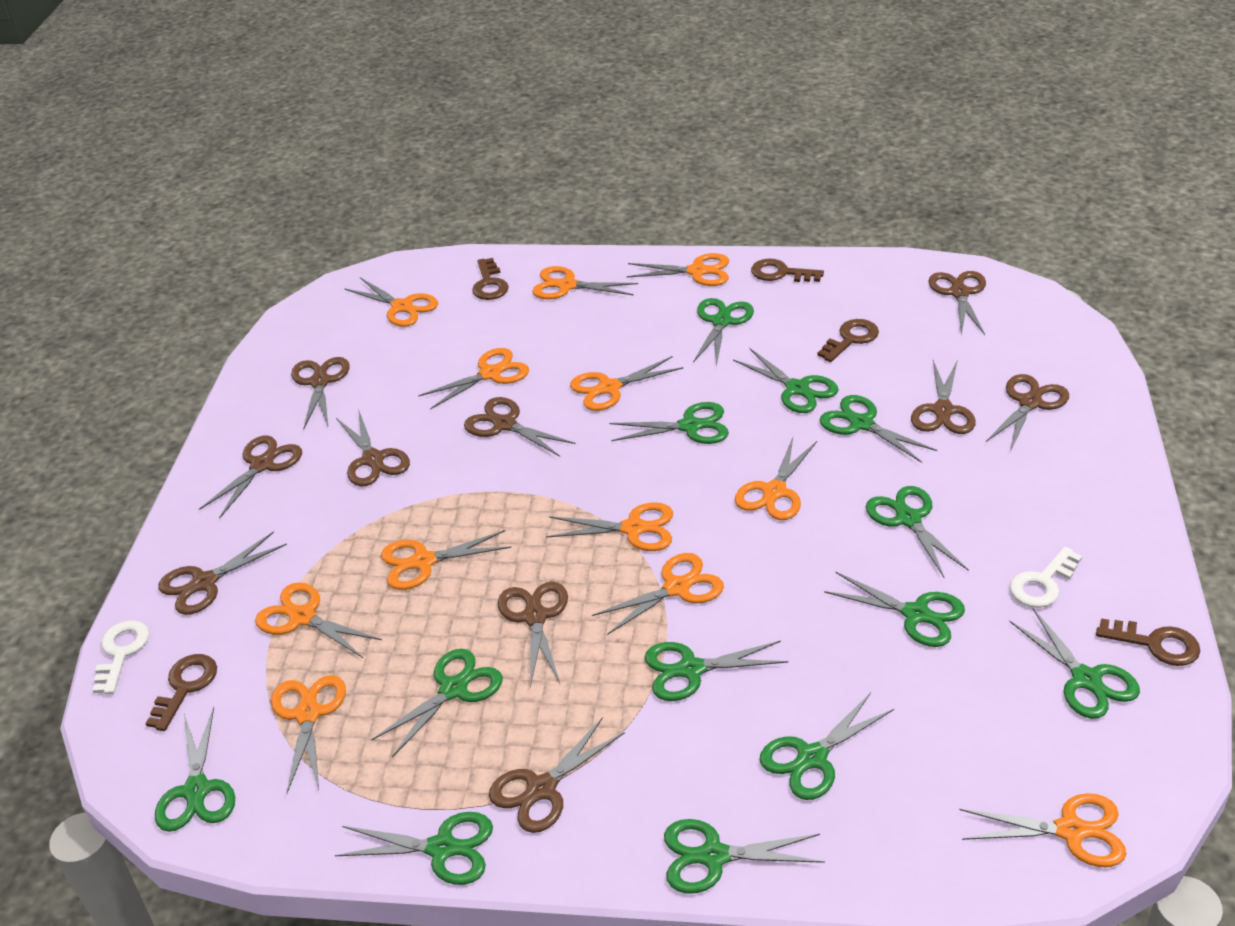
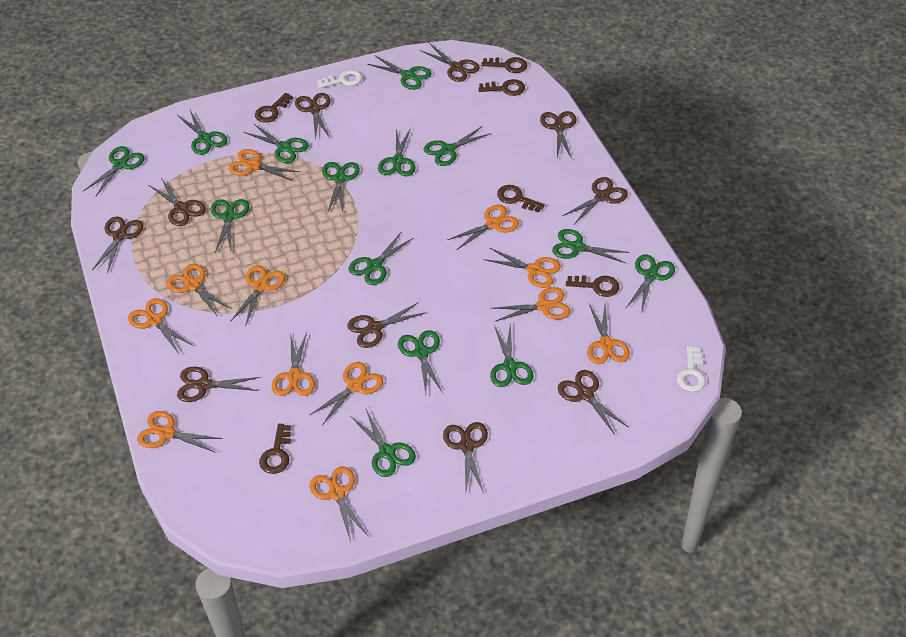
brown key: 5 -> 6
green scissors: 13 -> 14

